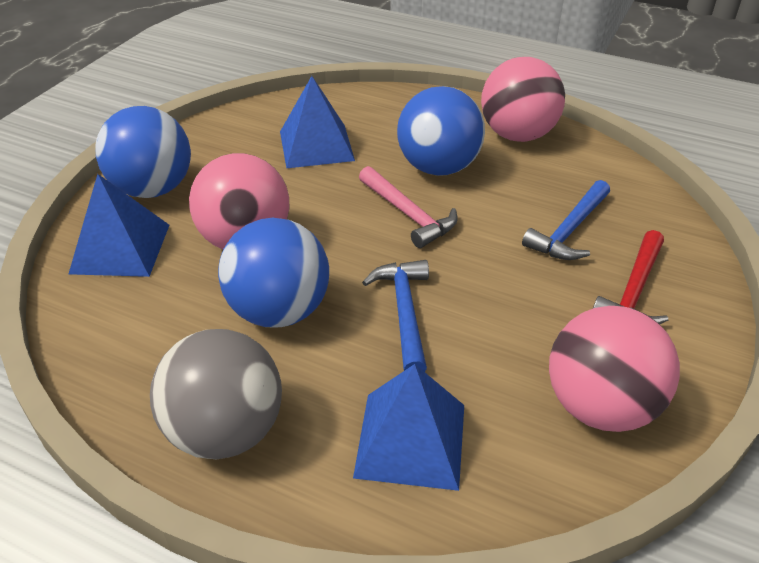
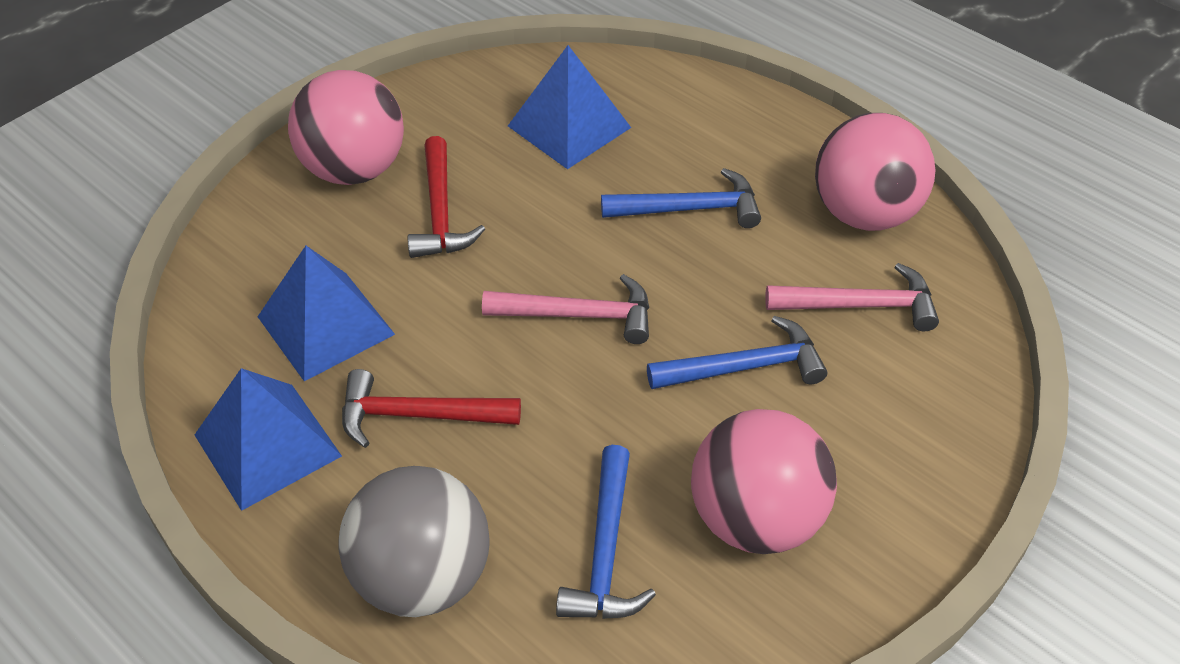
blue ball: 3 -> 0
blue hammer: 2 -> 3
pink hammer: 1 -> 2
red hammer: 1 -> 2

